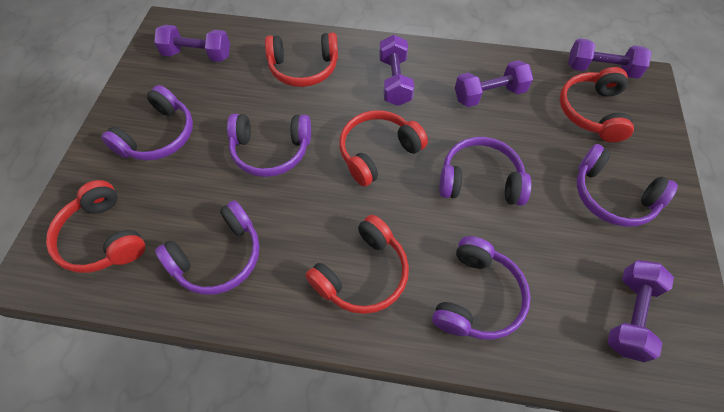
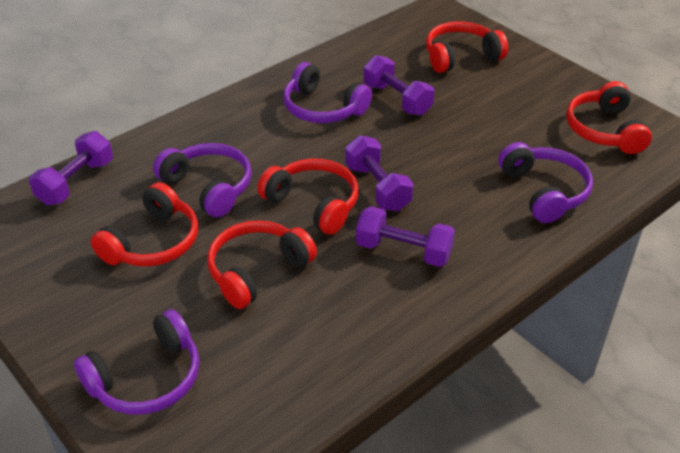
purple dumbbell: 5 -> 4
purple headphones: 6 -> 4

